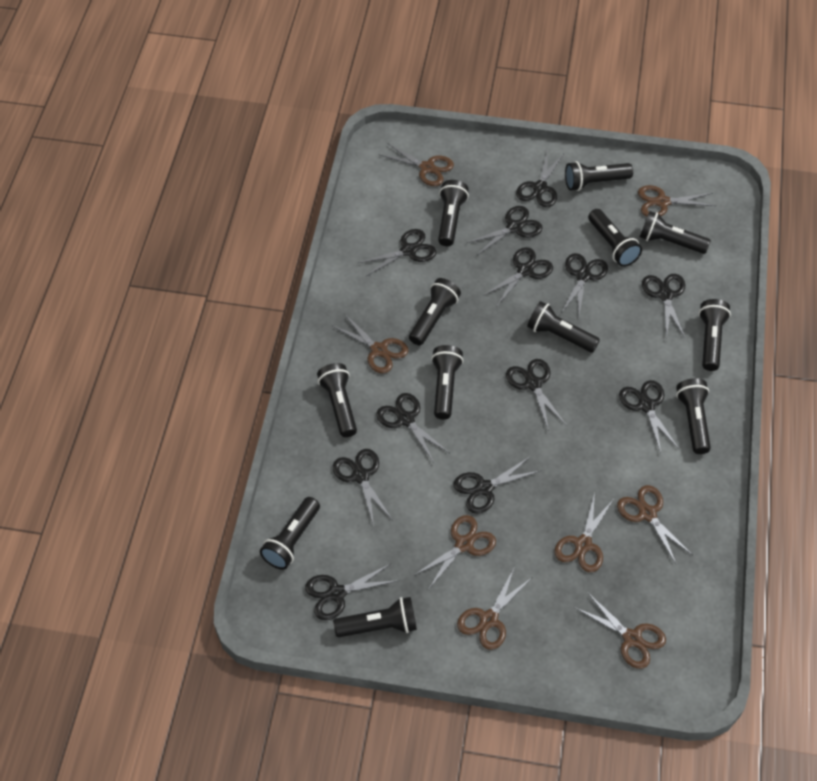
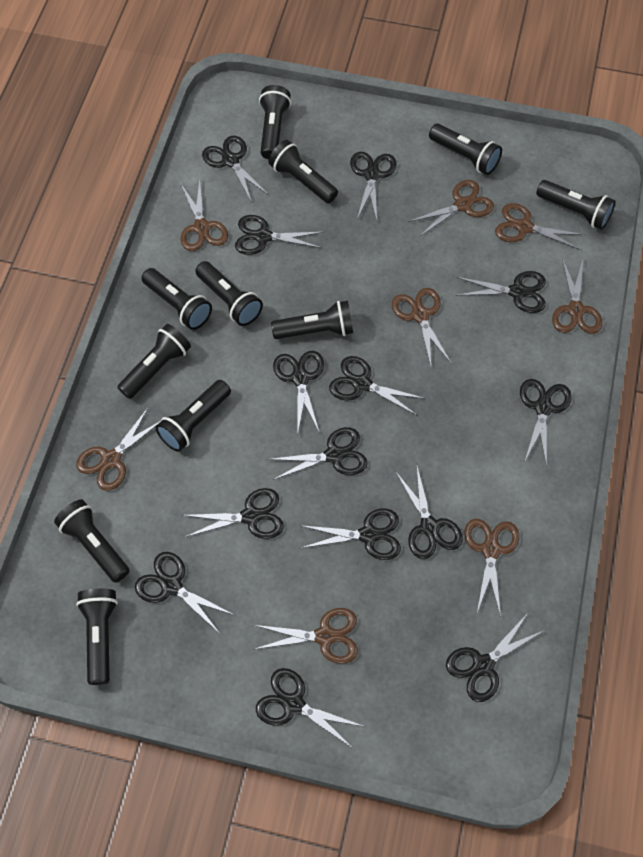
black flashlight: 12 -> 11
black scissors: 12 -> 14

